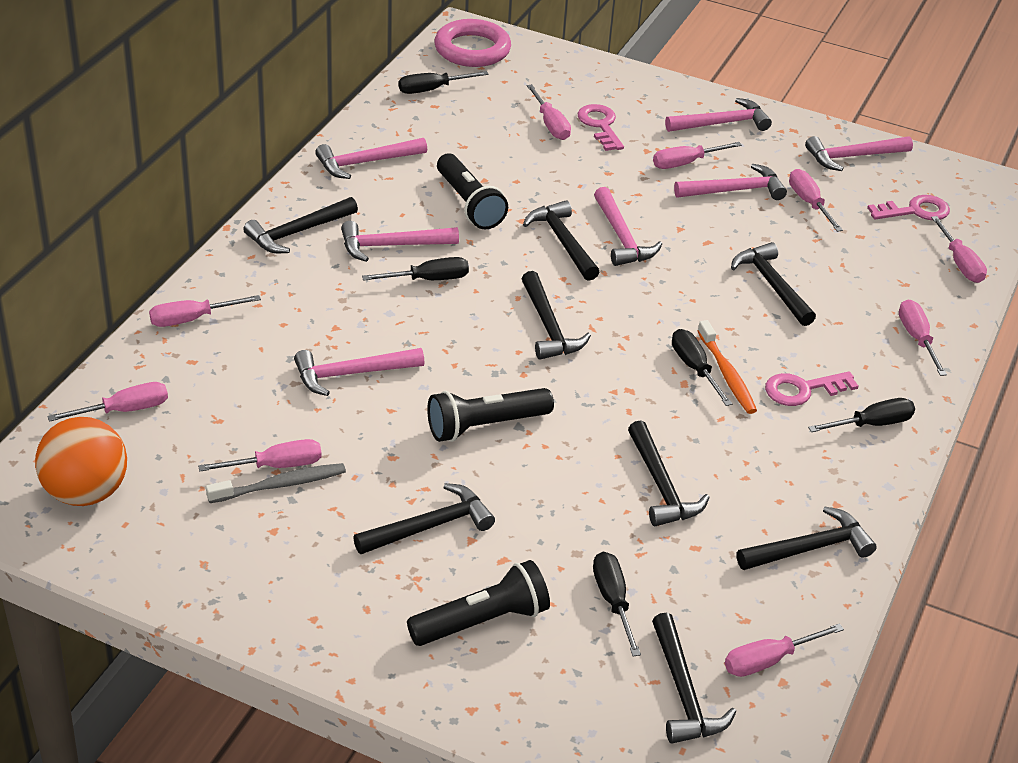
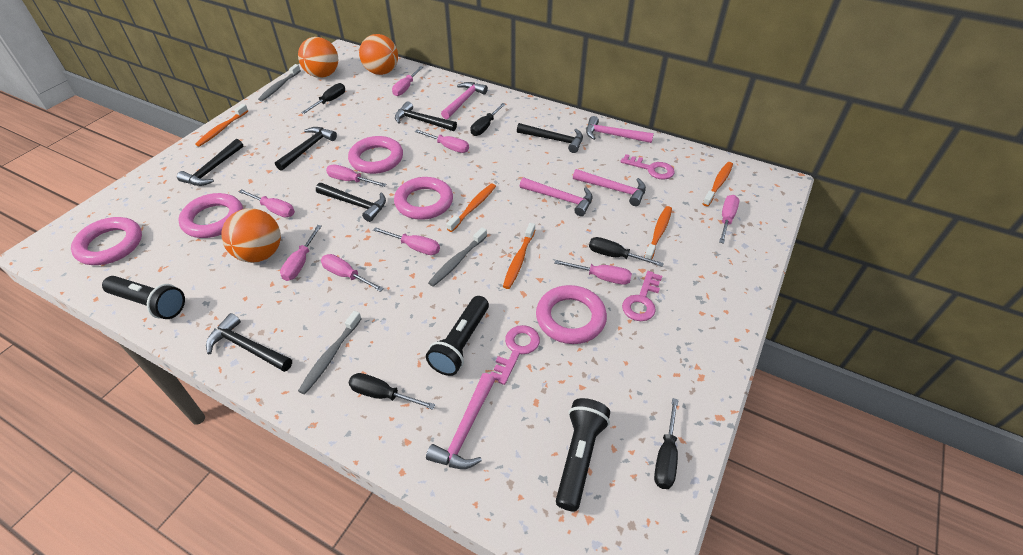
black hammer: 8 -> 6
grey toothbrush: 1 -> 3
orange ball: 1 -> 3
orange toothbrush: 1 -> 5
pink hammer: 7 -> 5
pink ring: 1 -> 5

